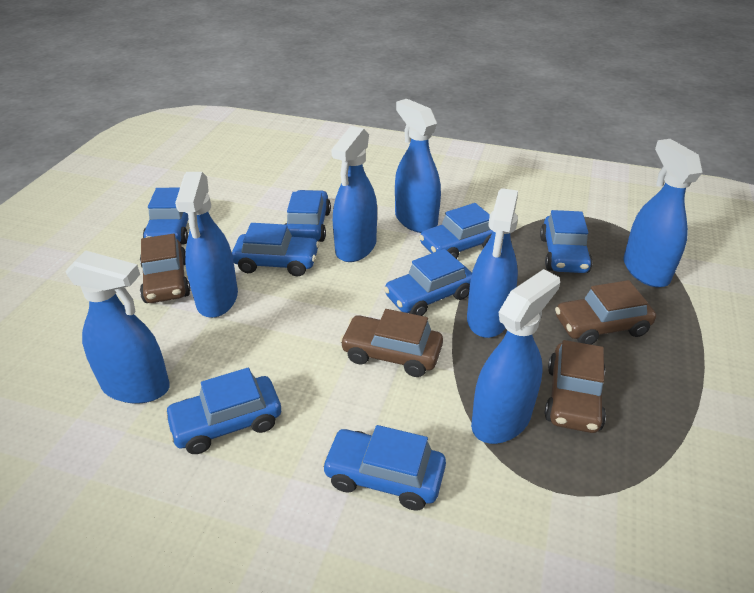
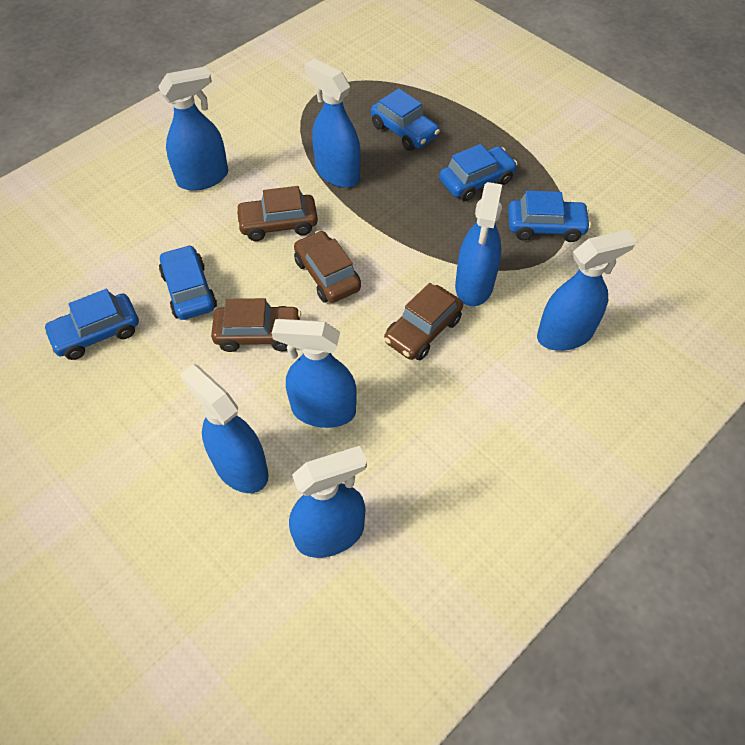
blue car: 8 -> 5

